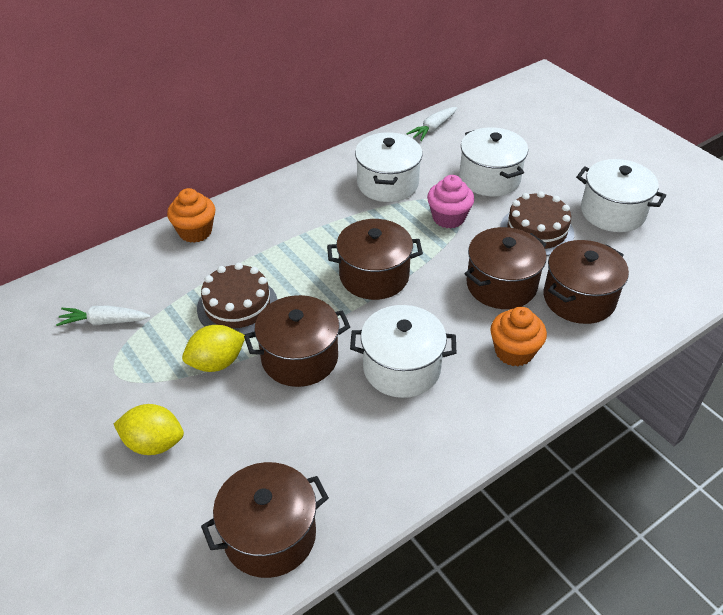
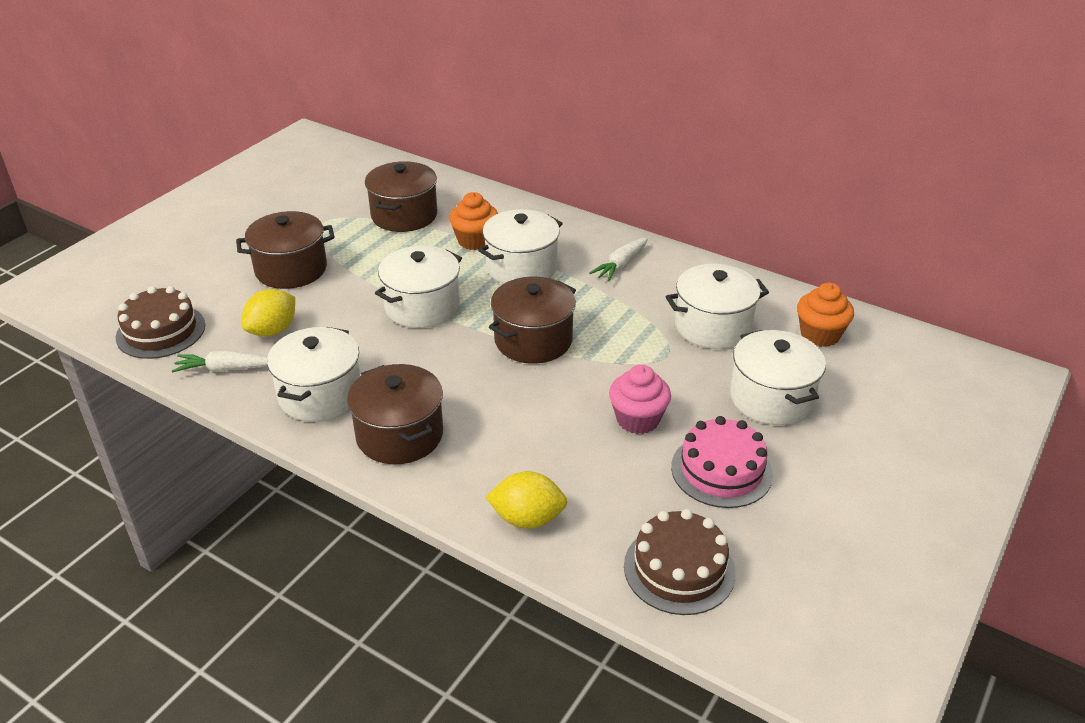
brown pot: 5 -> 4
pink cake: 0 -> 1
white pot: 4 -> 5

